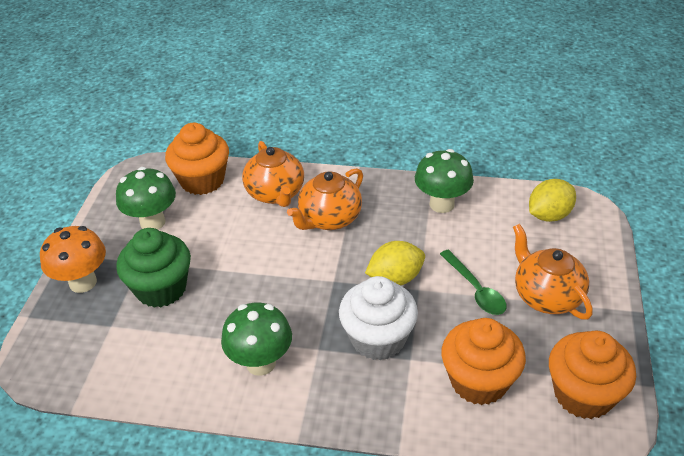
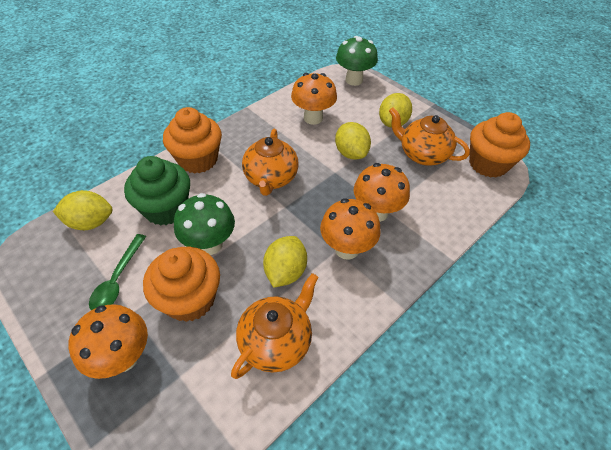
green mushroom: 3 -> 2
orange mushroom: 1 -> 4
white cupcake: 1 -> 0
yellow lemon: 2 -> 4

